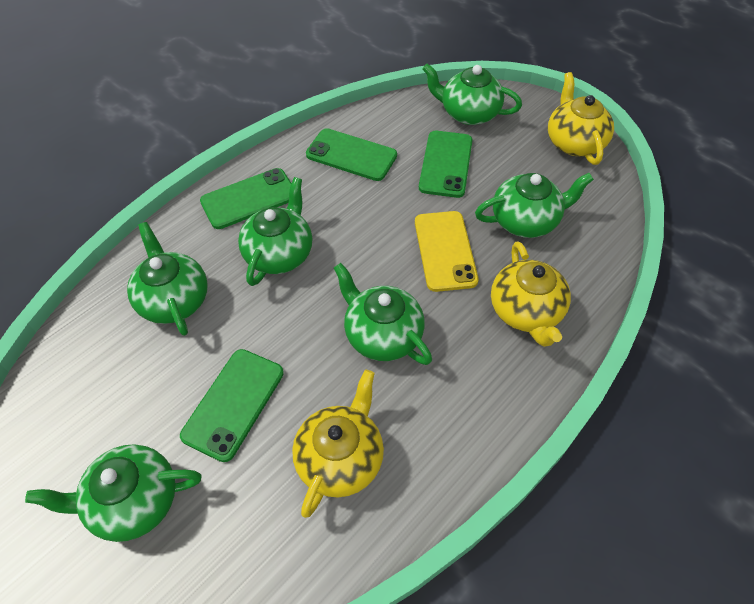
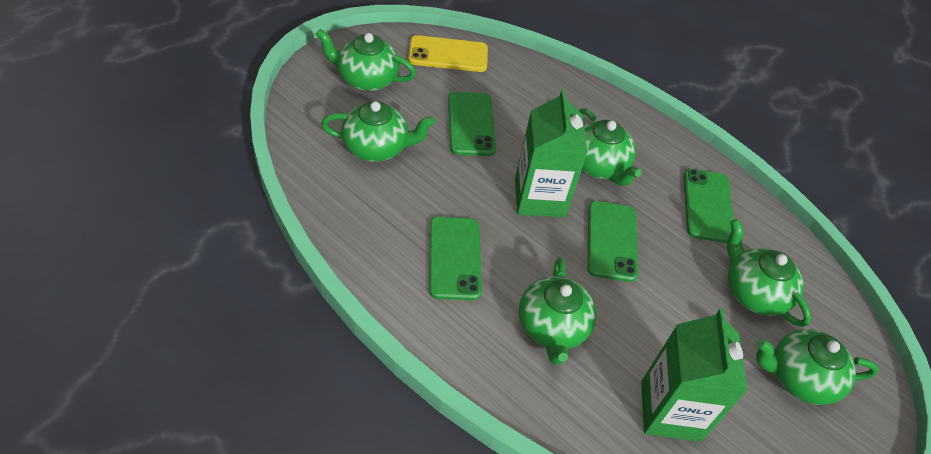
green carton: 0 -> 2
yellow teapot: 3 -> 0

